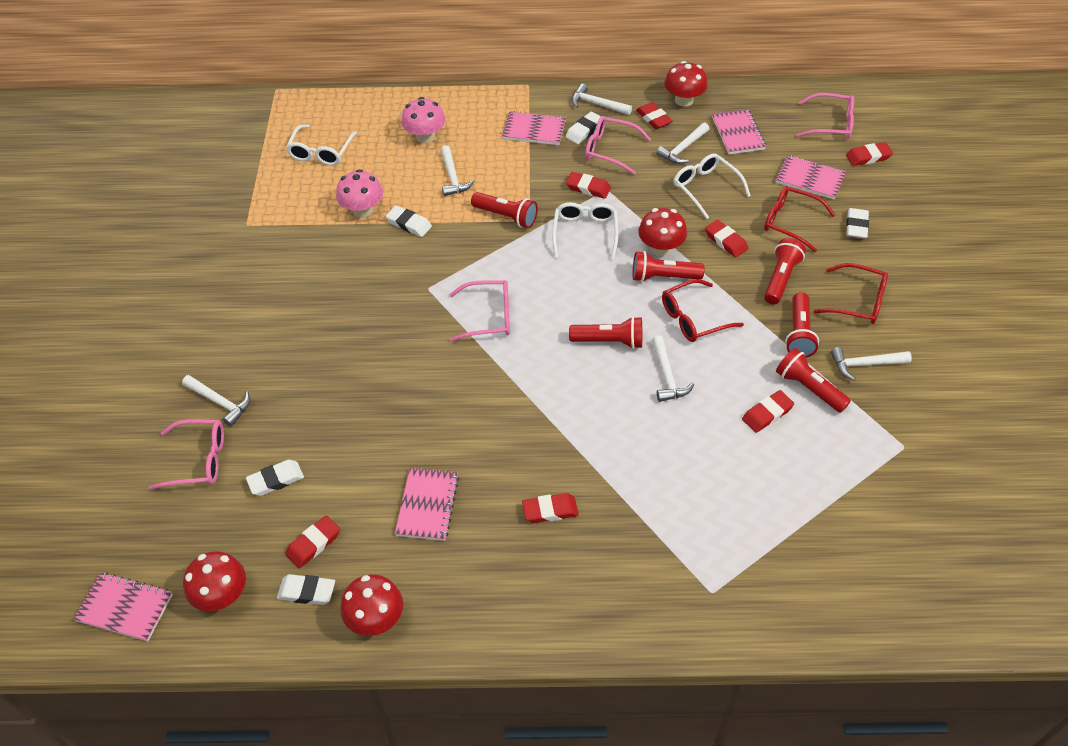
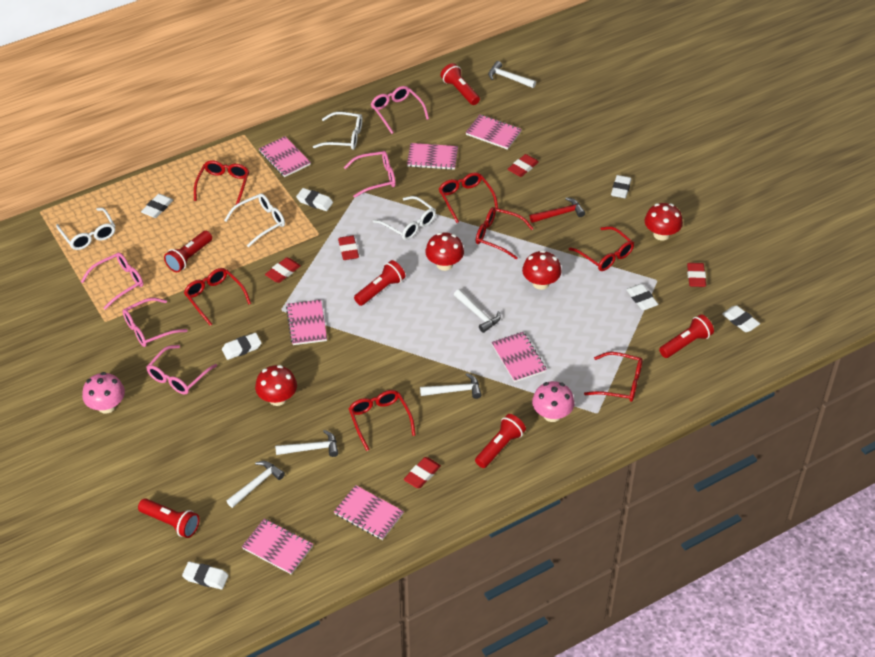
pink glasses: 4 -> 5
pink notebook: 5 -> 7
red eraser: 7 -> 5
red glasses: 3 -> 7
red hammer: 0 -> 1
white eraser: 5 -> 7
white glasses: 3 -> 4
white hammer: 6 -> 5

